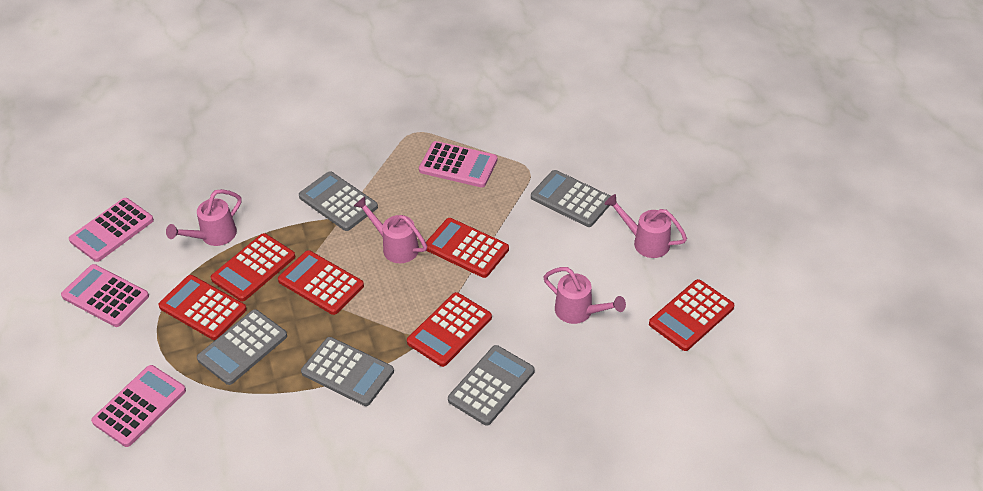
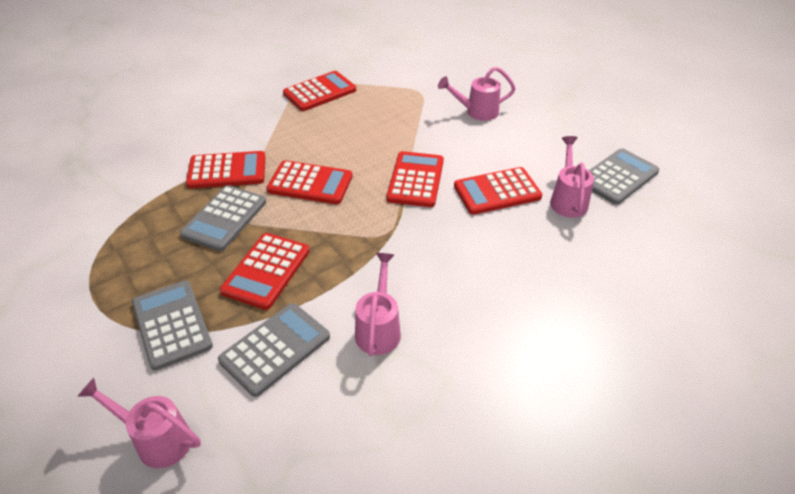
grey calculator: 5 -> 4
pink calculator: 4 -> 0

